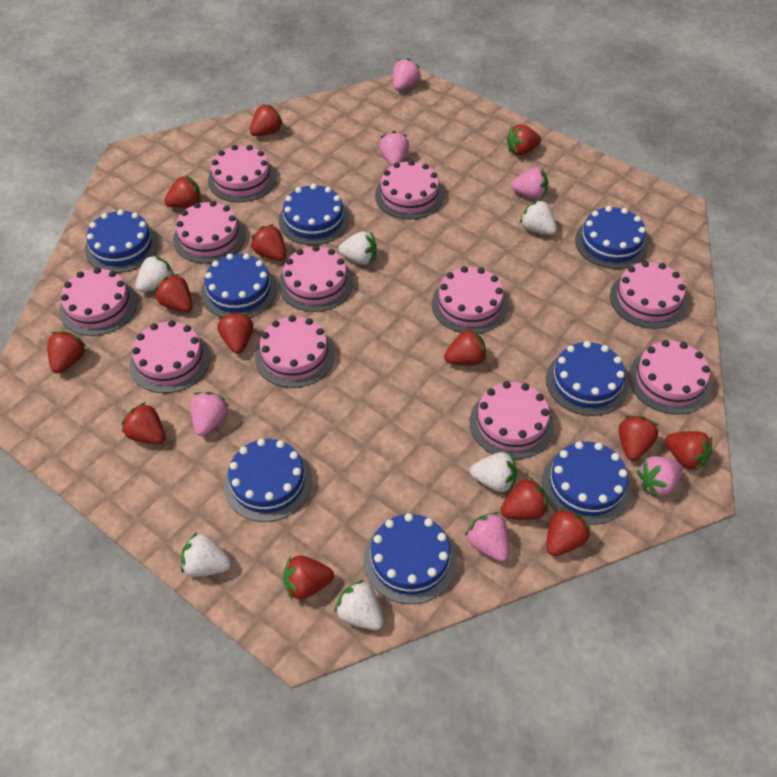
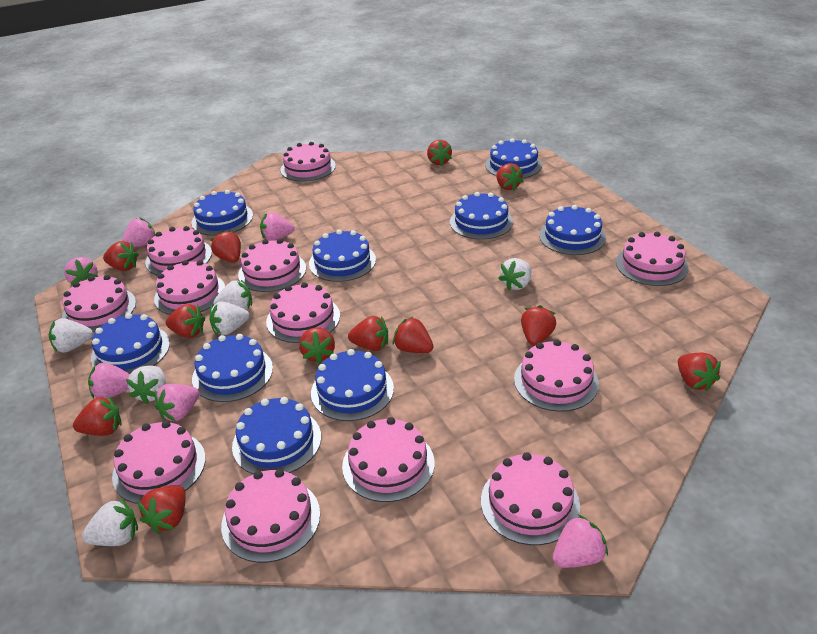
blue cake: 8 -> 9
pink cake: 11 -> 12
red strawberry: 14 -> 12

